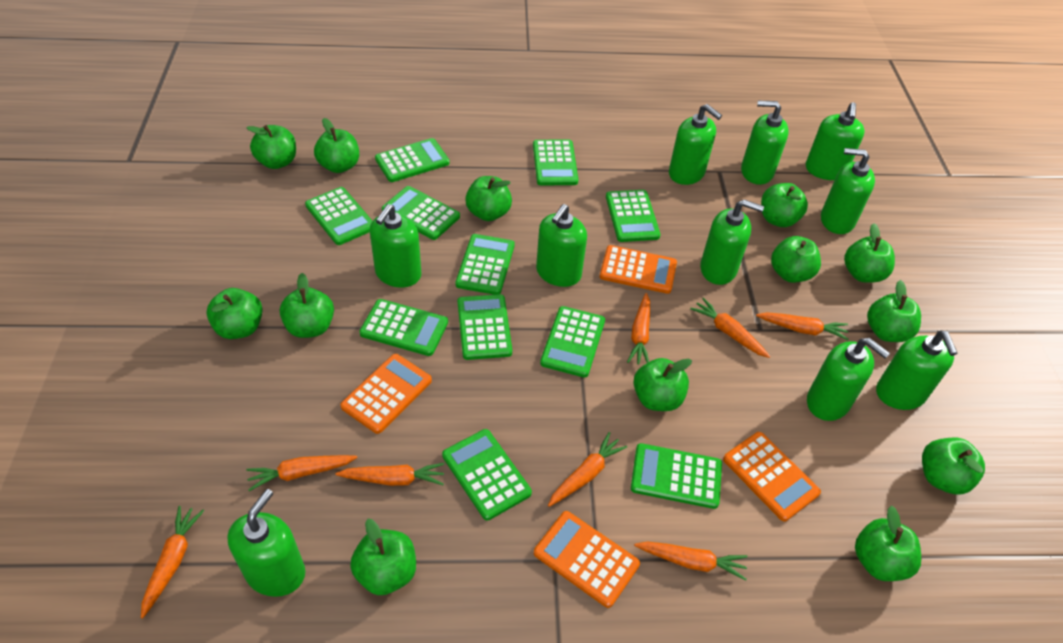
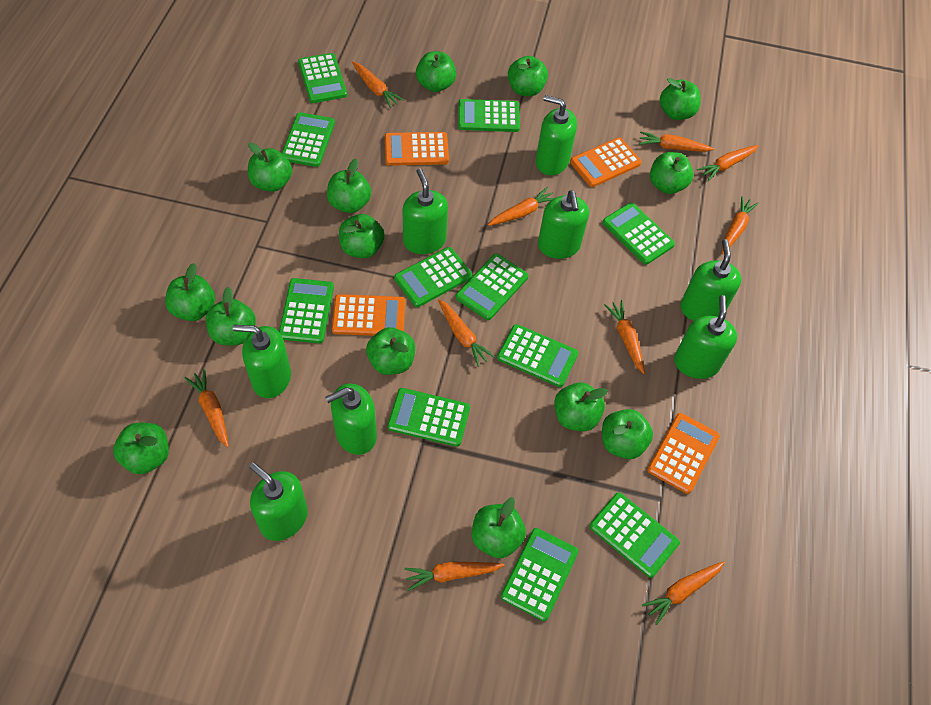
green apple: 13 -> 14
green soap dispenser: 10 -> 8
orange carrot: 8 -> 10

